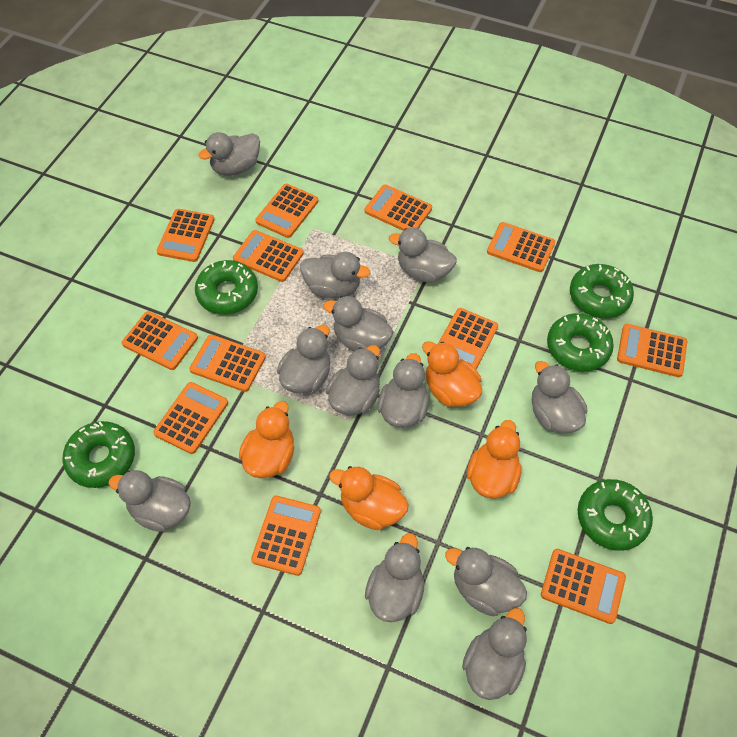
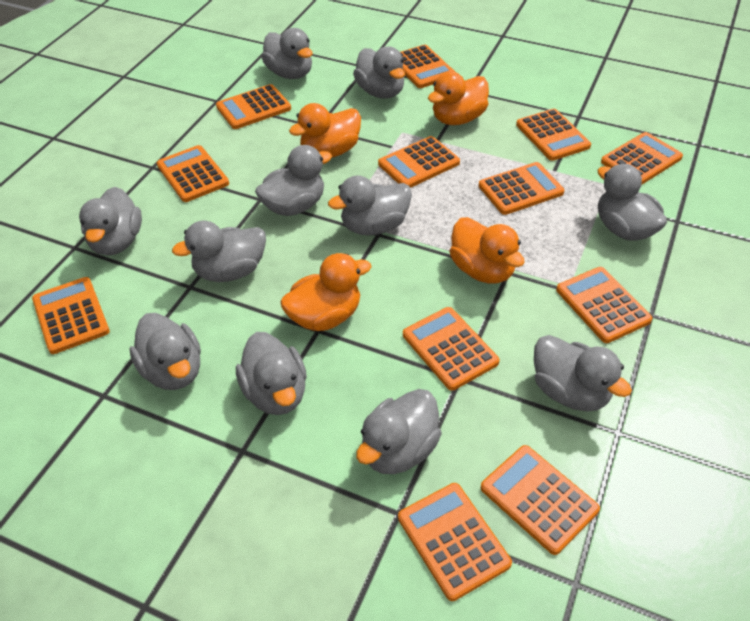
green donut: 5 -> 0
grey duck: 12 -> 11

